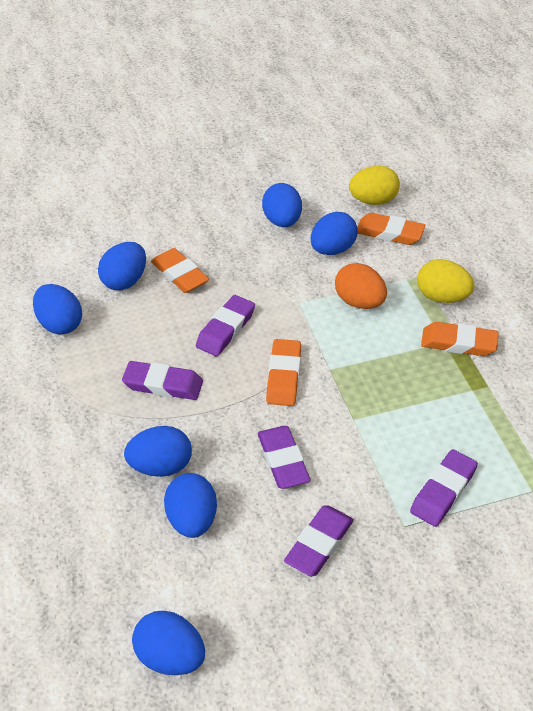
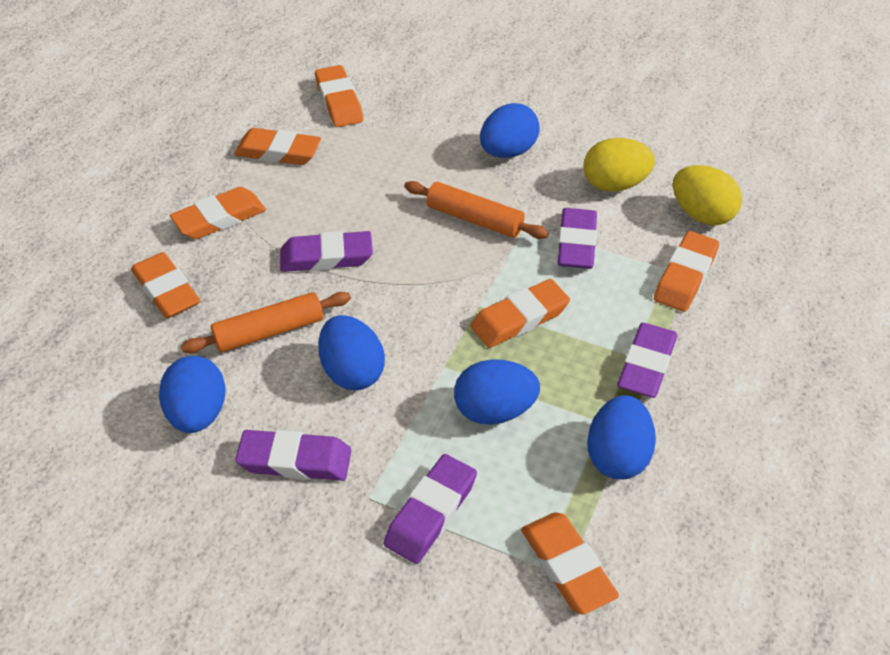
blue egg: 7 -> 5
orange egg: 1 -> 0
orange eraser: 4 -> 7
orange rolling pin: 0 -> 2

